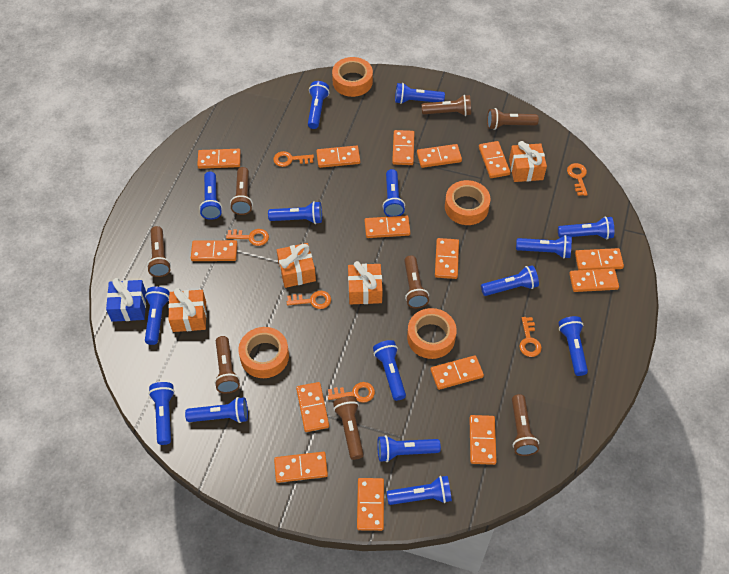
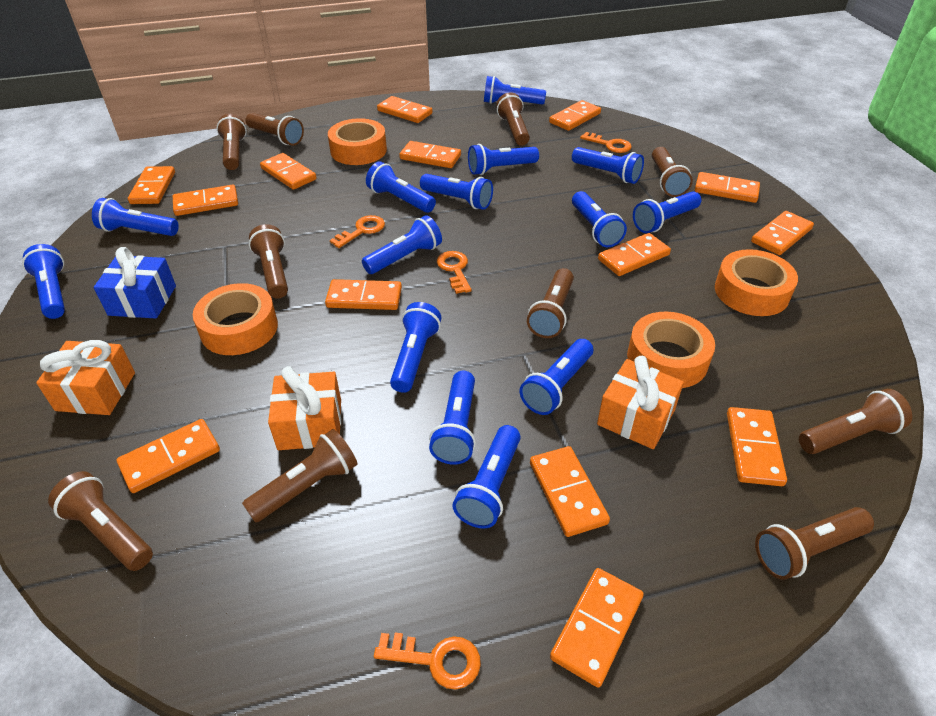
blue flashlight: 15 -> 14
brown flashlight: 8 -> 10
orange domino: 15 -> 14
orange gift: 4 -> 3
orange key: 6 -> 4

